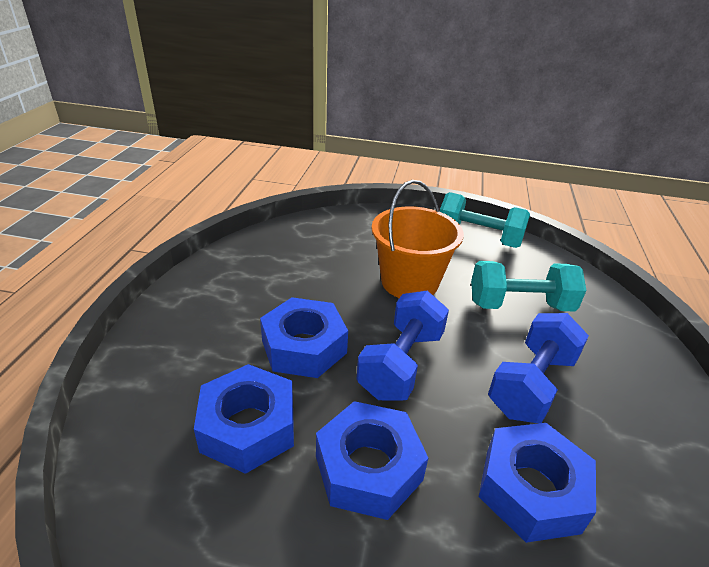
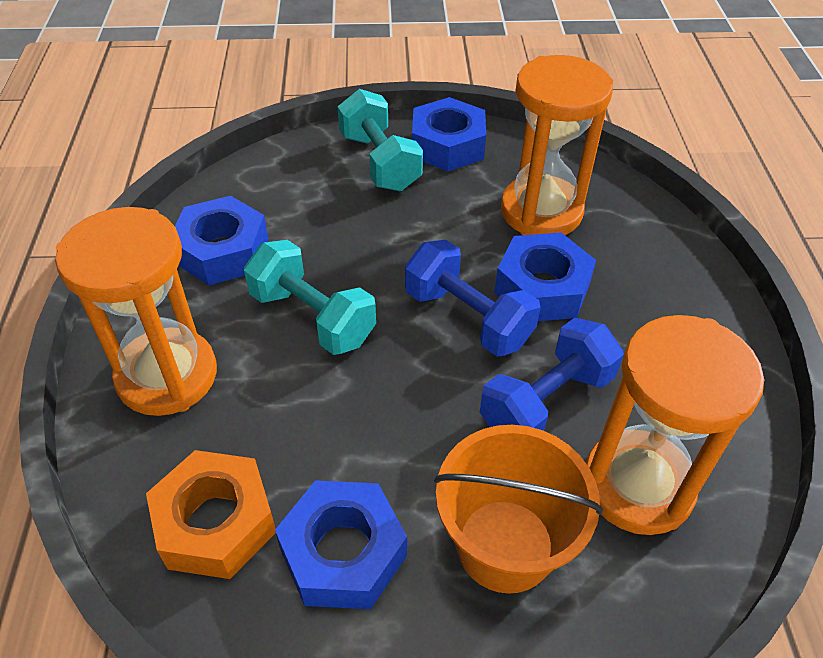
orange hourglass: 0 -> 3
orange nut: 0 -> 1

